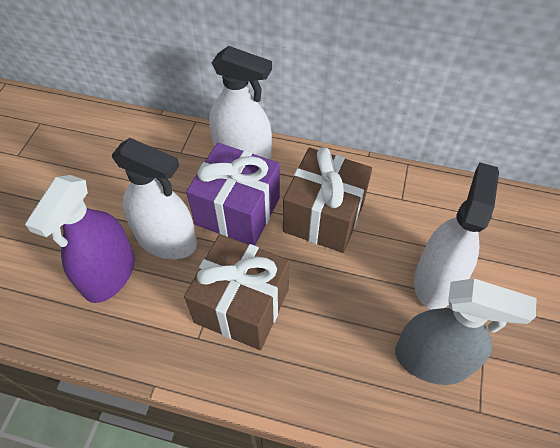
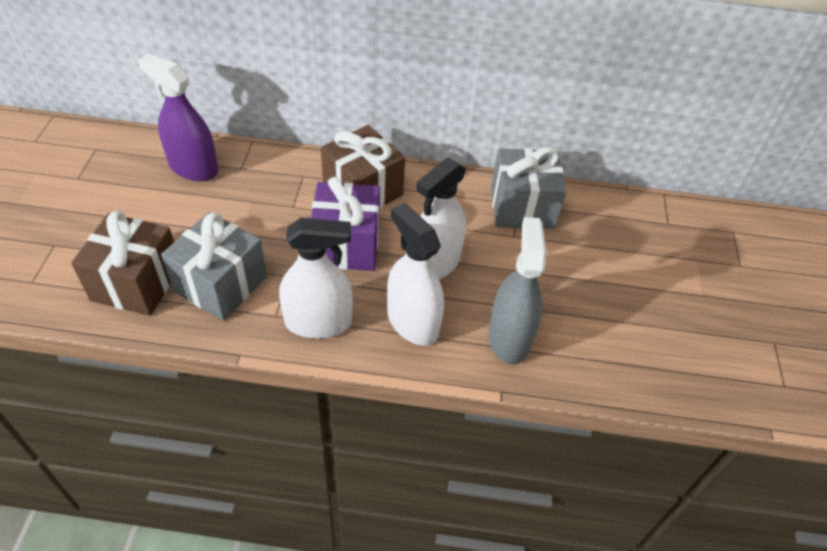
grey gift: 0 -> 2

